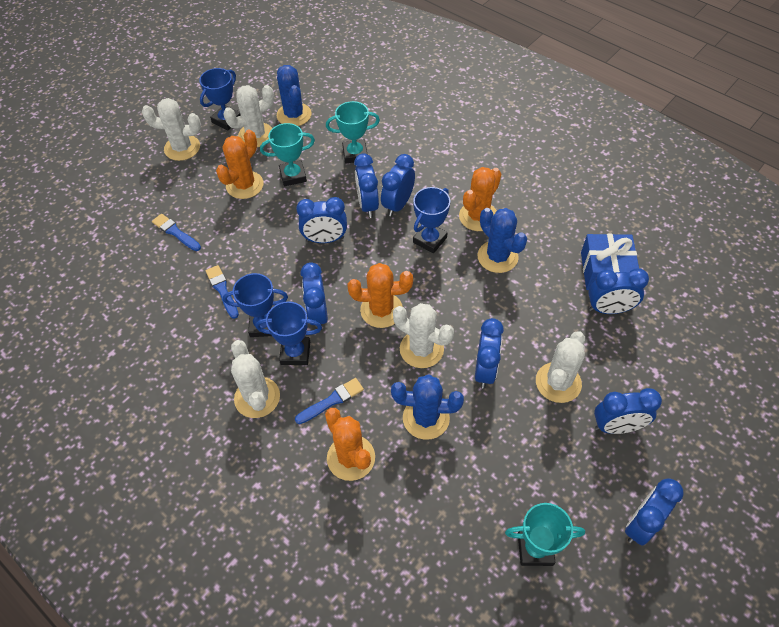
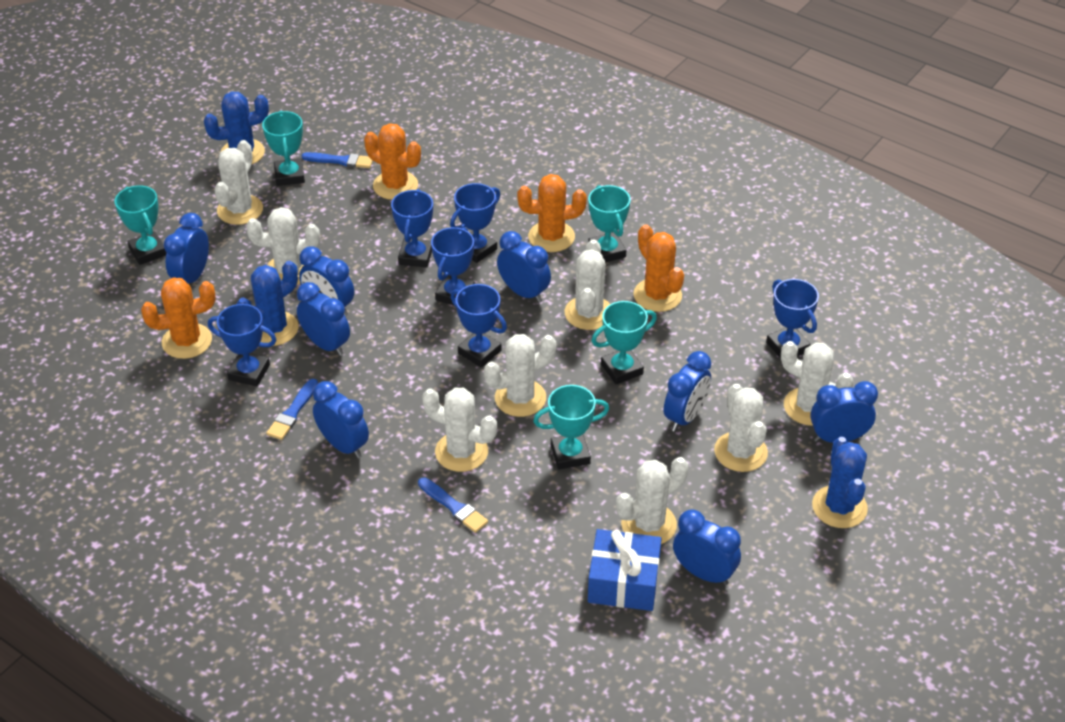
blue trophy: 4 -> 6
turquoise trophy: 3 -> 5
white cactus: 5 -> 8

